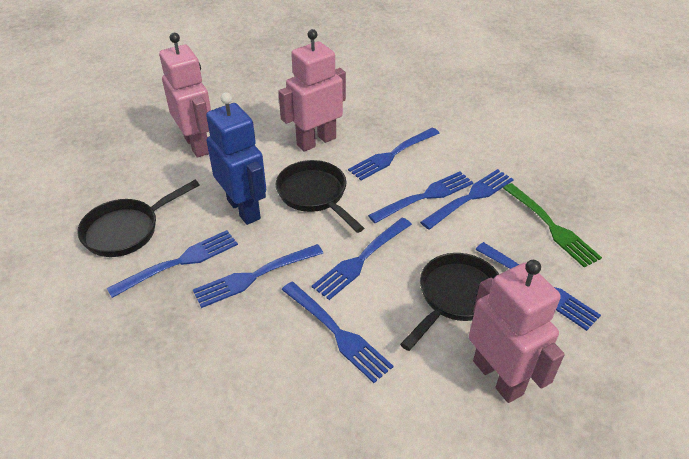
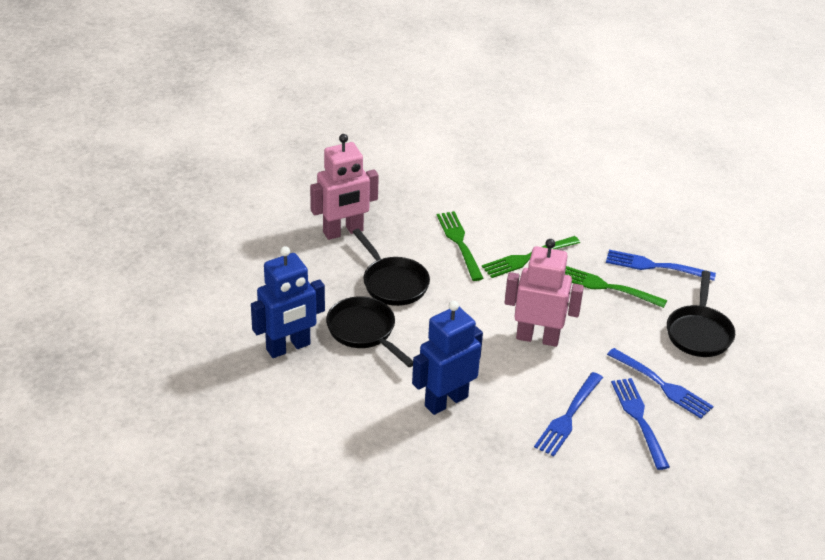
blue fork: 8 -> 4
blue robot: 1 -> 2
green fork: 1 -> 3
pink robot: 3 -> 2

